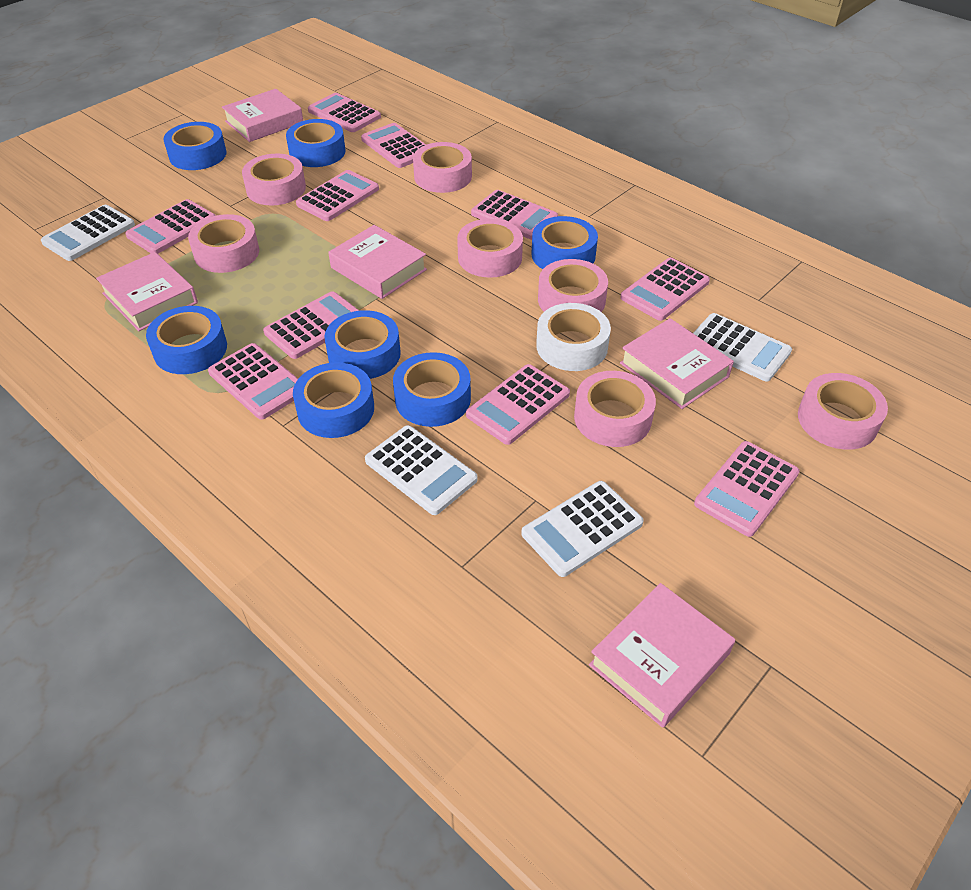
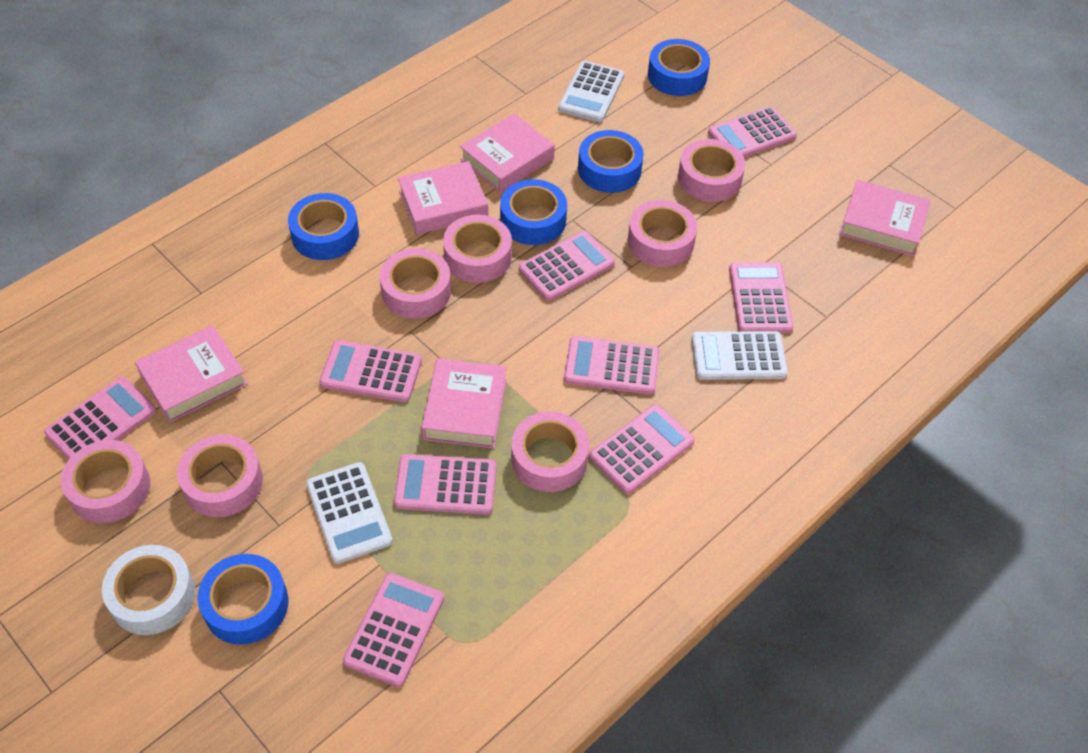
blue tape: 7 -> 5
pink calculator: 10 -> 9
white calculator: 4 -> 3

